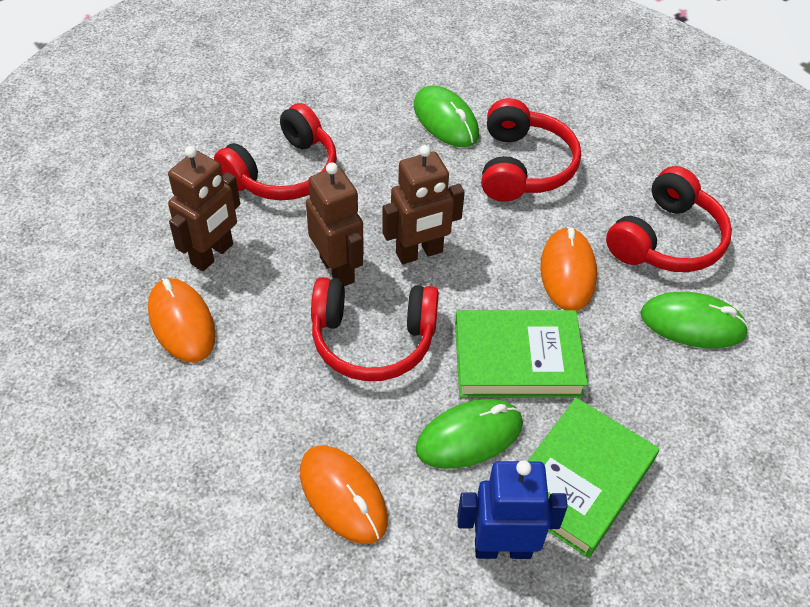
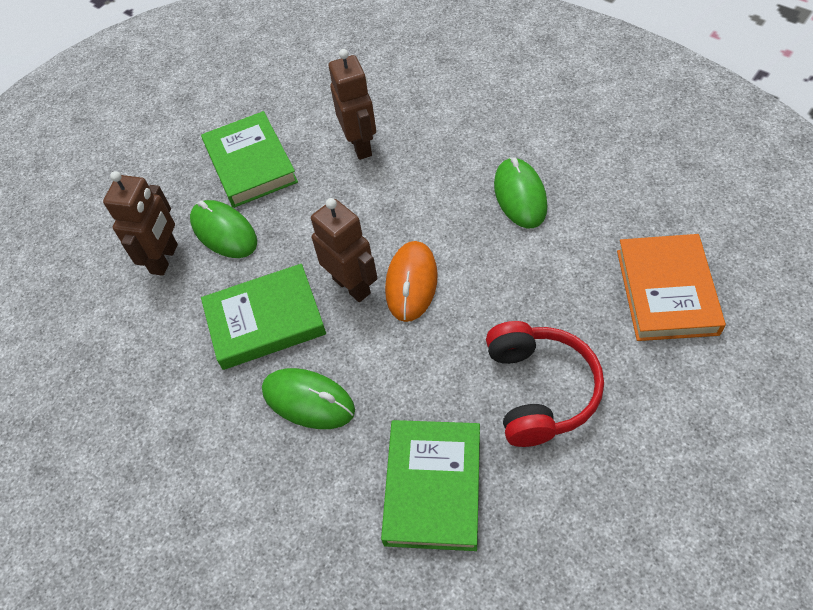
blue robot: 1 -> 0
green book: 2 -> 3
orange book: 0 -> 1
orange mouse: 3 -> 1
red headphones: 4 -> 1

